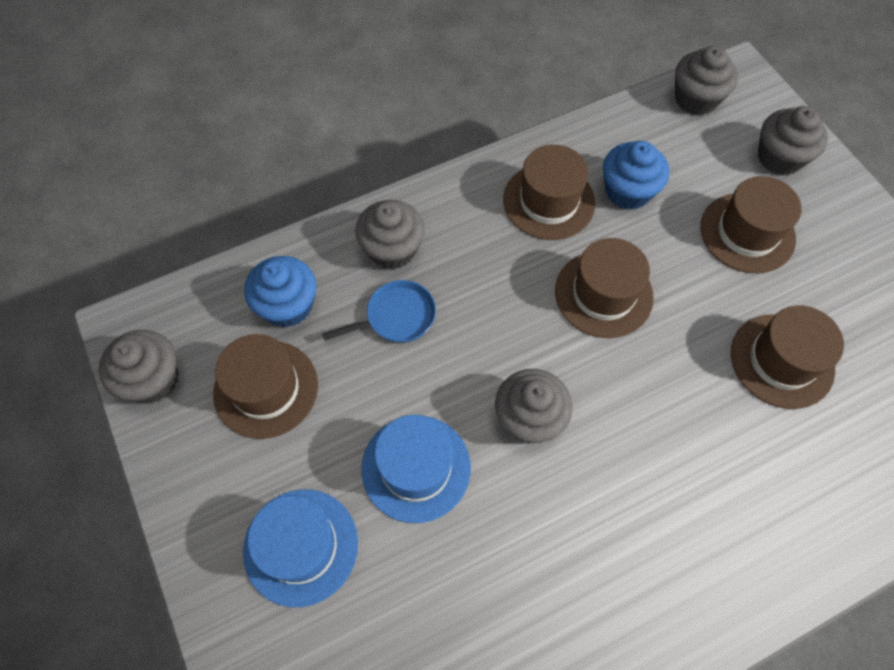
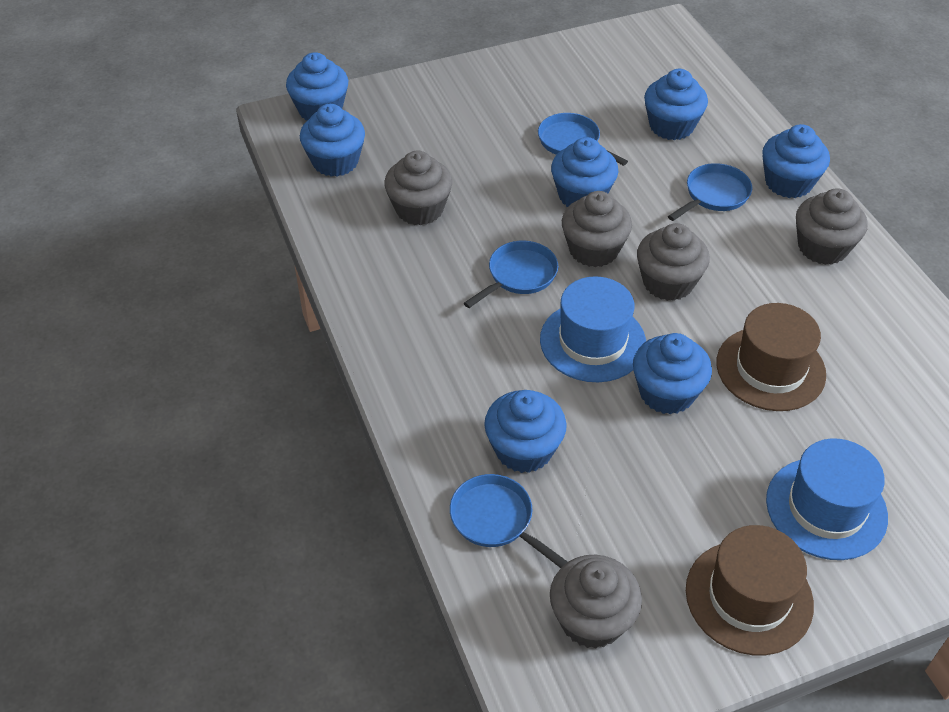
blue cupcake: 2 -> 7
blue pan: 1 -> 4
brown hat: 5 -> 2

